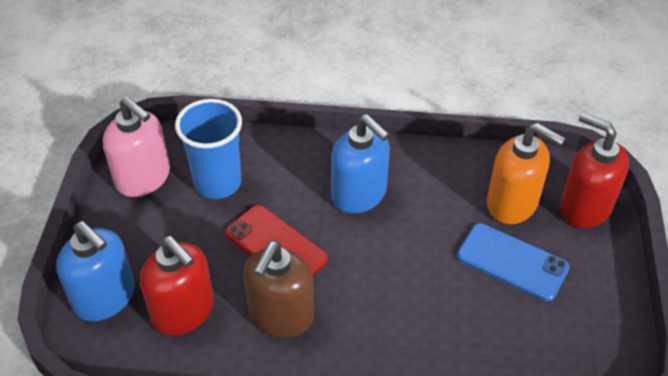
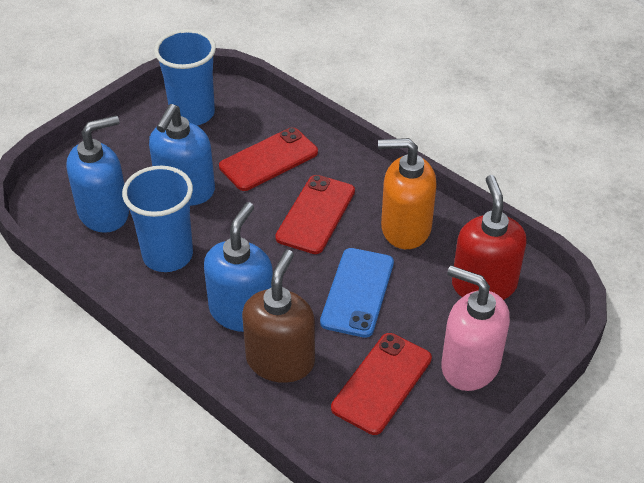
blue cup: 1 -> 2
blue soap dispenser: 2 -> 3
red phone: 1 -> 3
red soap dispenser: 2 -> 1

